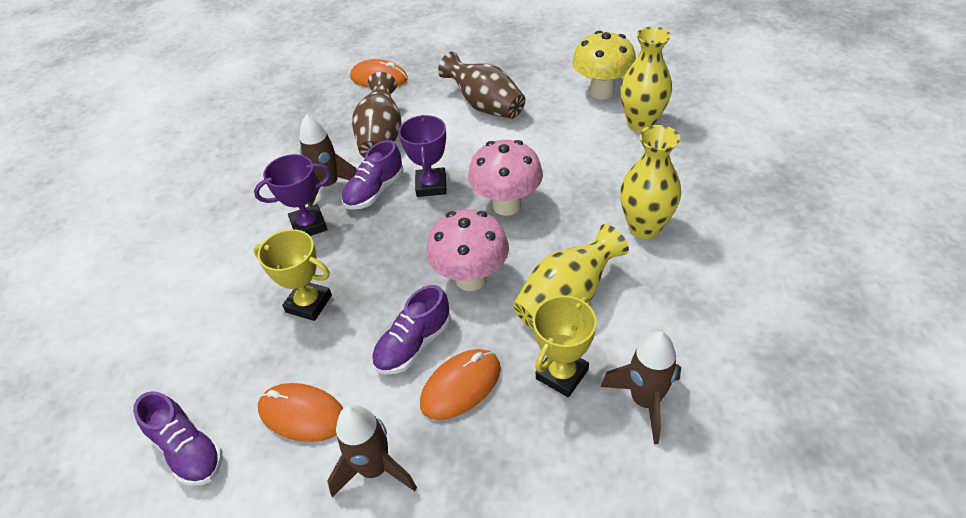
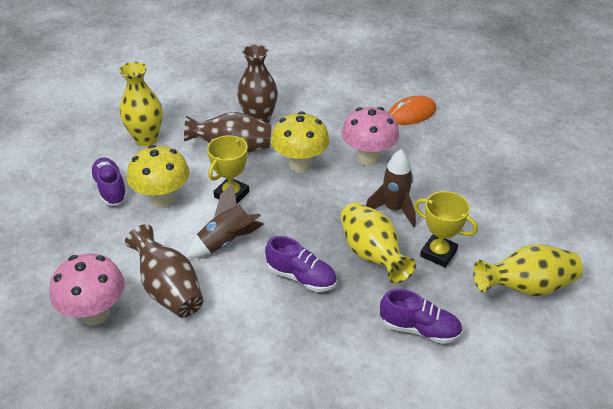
brown rocket: 3 -> 2
brown vase: 2 -> 3
orange mouse: 3 -> 1
purple trophy: 2 -> 0
yellow mushroom: 1 -> 2

